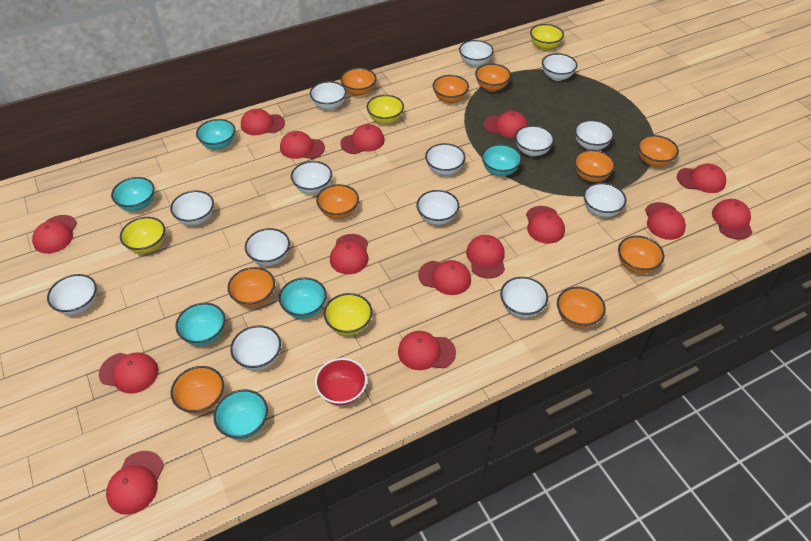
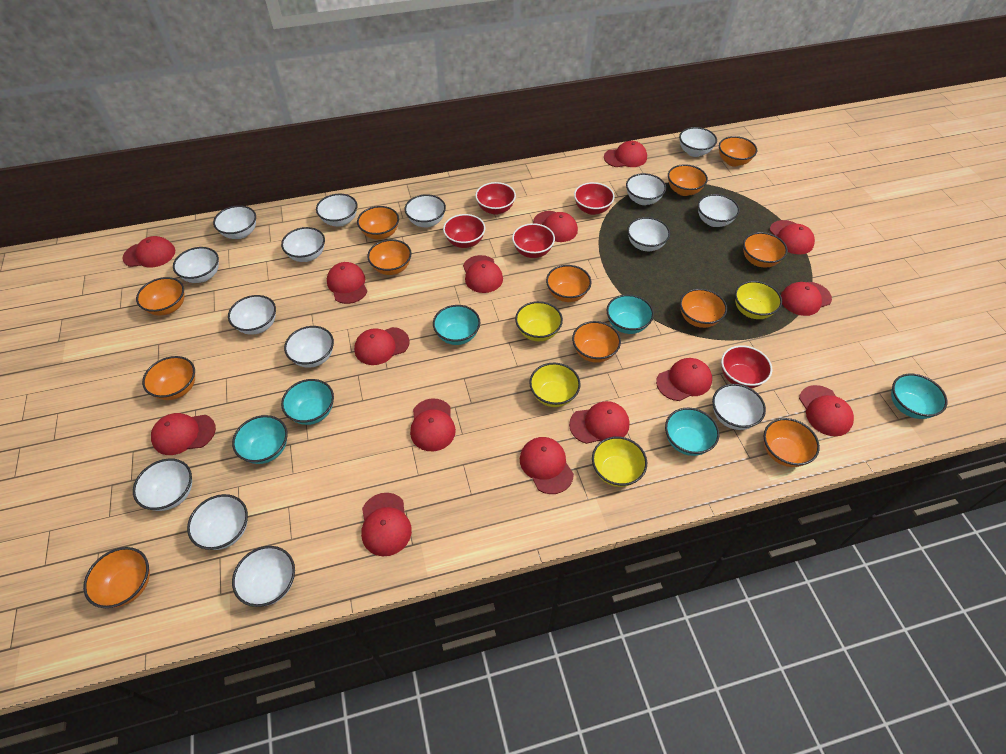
orange bowl: 10 -> 12
red bowl: 1 -> 5
white bowl: 14 -> 15

